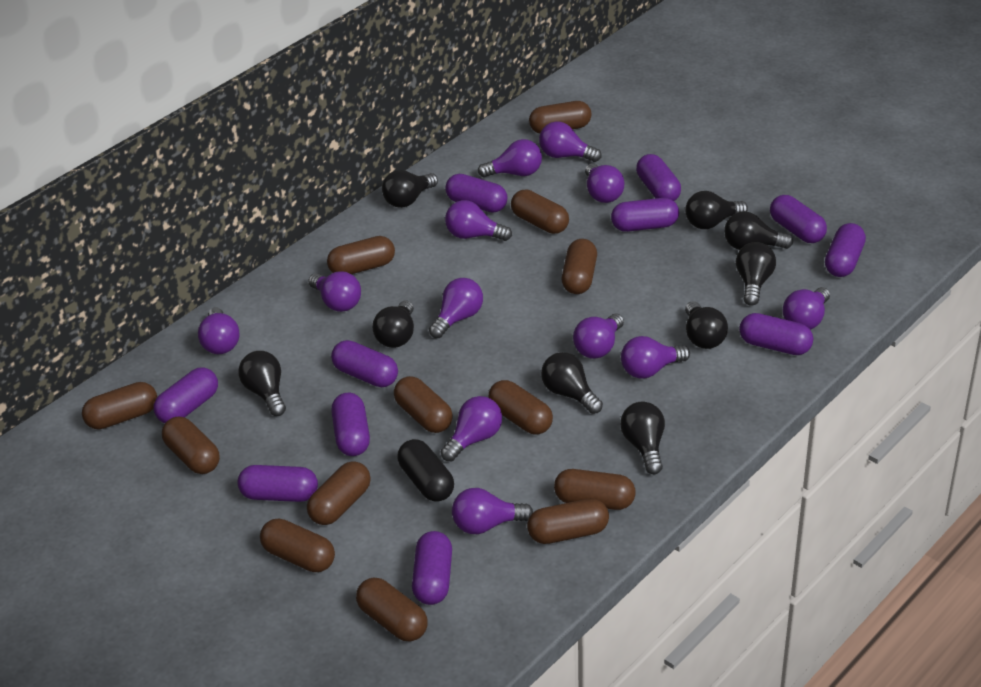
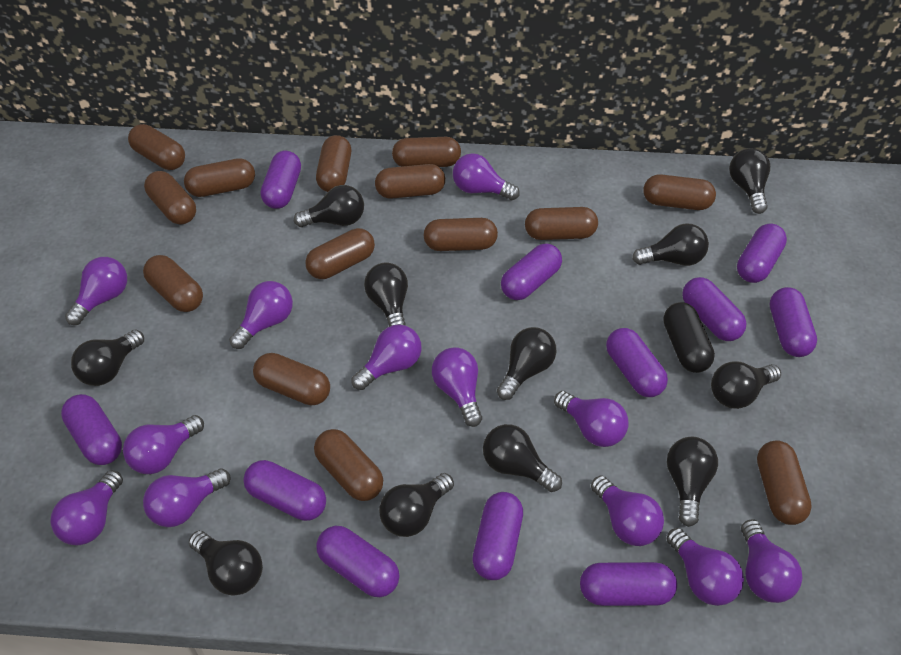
black light bulb: 9 -> 11
brown capsule: 13 -> 14

